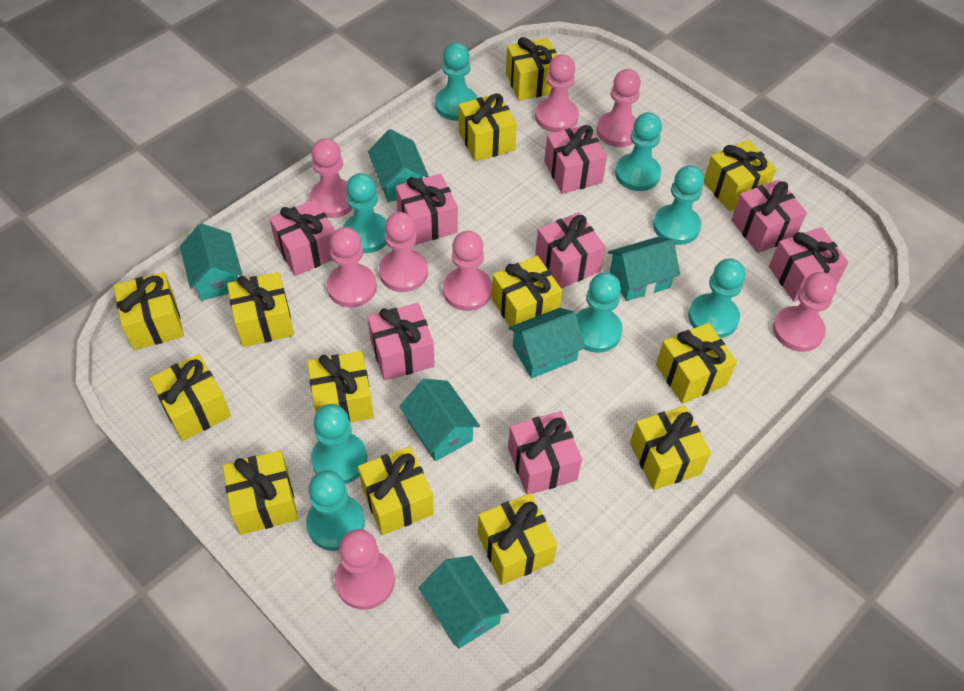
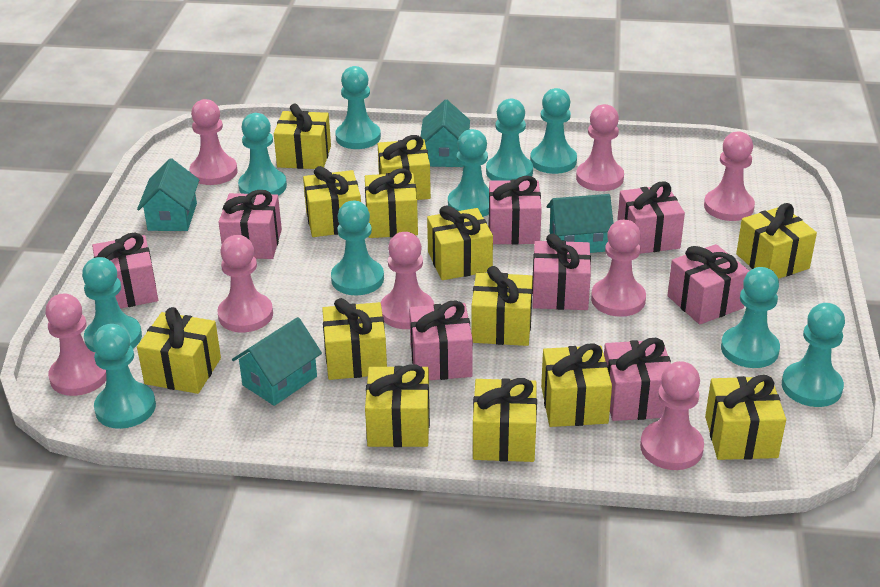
turquoise house: 6 -> 4
turquoise pawn: 8 -> 10

